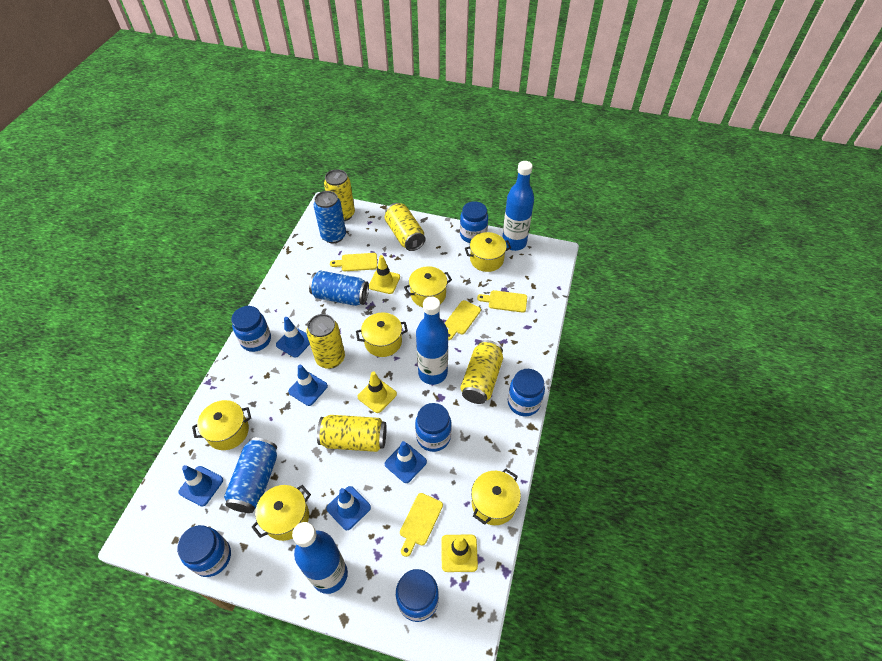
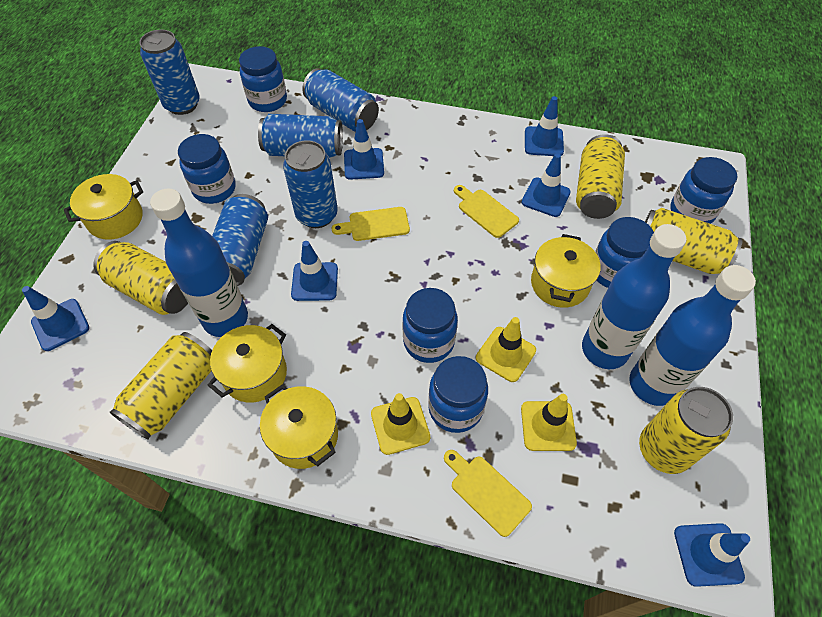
blue can: 3 -> 5
blue traffic cone: 5 -> 6
yellow cutting board: 4 -> 3
yellow pot: 6 -> 4

